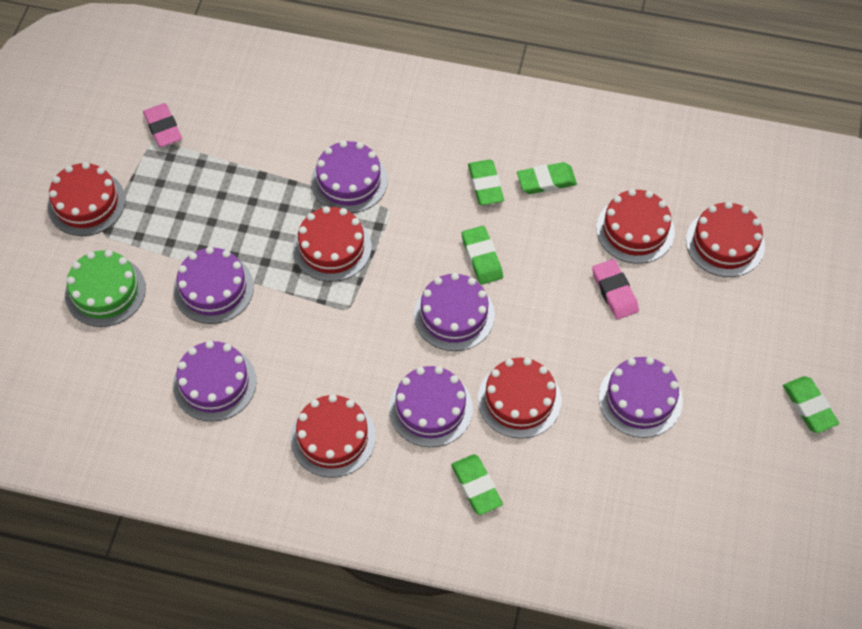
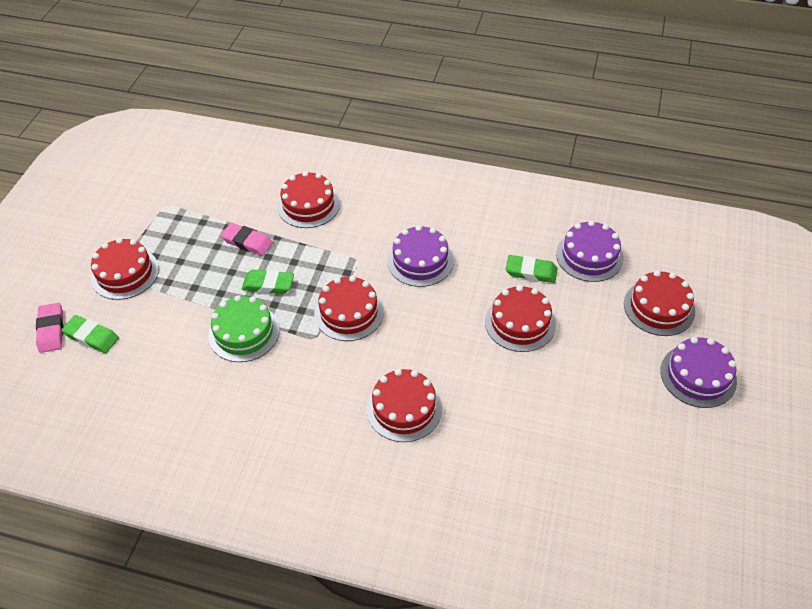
green eraser: 5 -> 3
purple cake: 6 -> 3

